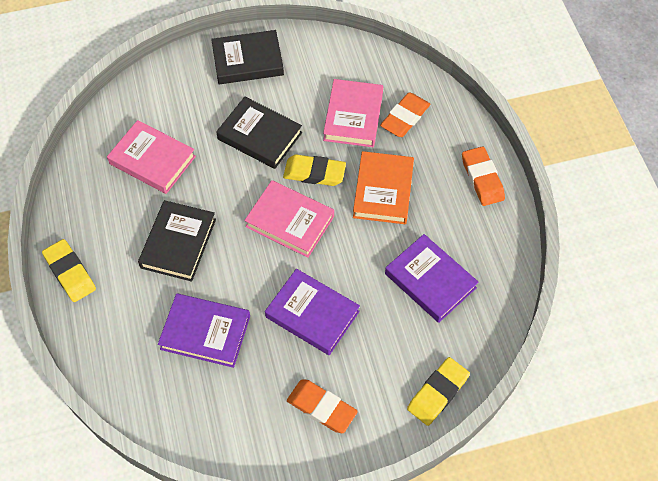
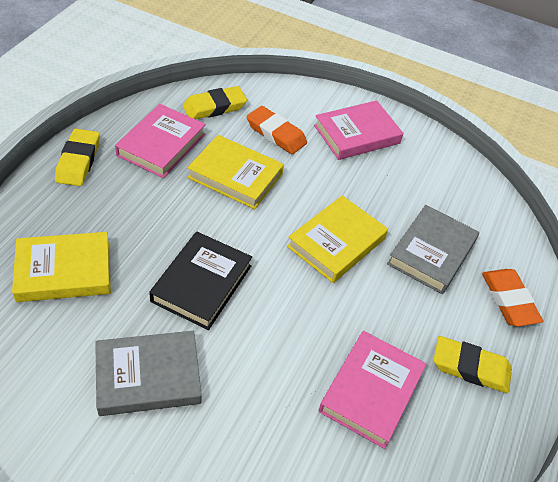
black book: 3 -> 1
grey book: 0 -> 2
orange book: 1 -> 0
orange eraser: 3 -> 2
purple book: 3 -> 0
yellow book: 0 -> 3

